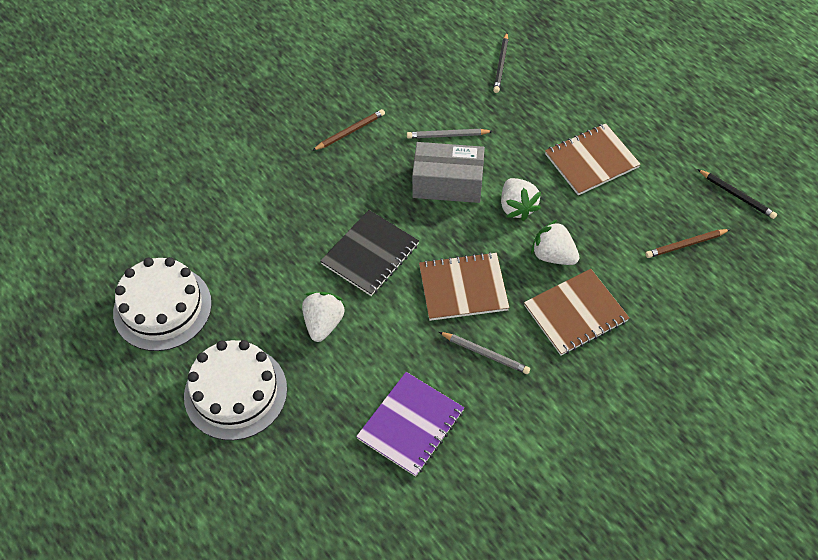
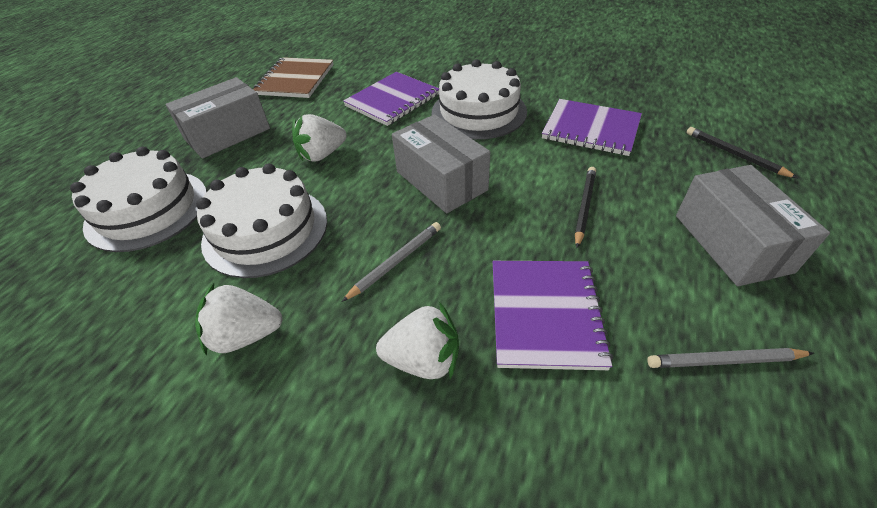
black notebook: 1 -> 0
brown notebook: 3 -> 1
brown pencil: 2 -> 0
grey box: 1 -> 3
purple notebook: 1 -> 3
white cake: 2 -> 3

